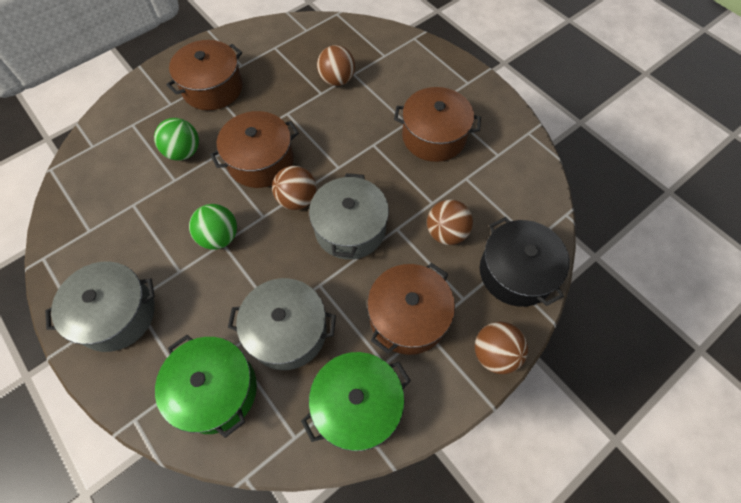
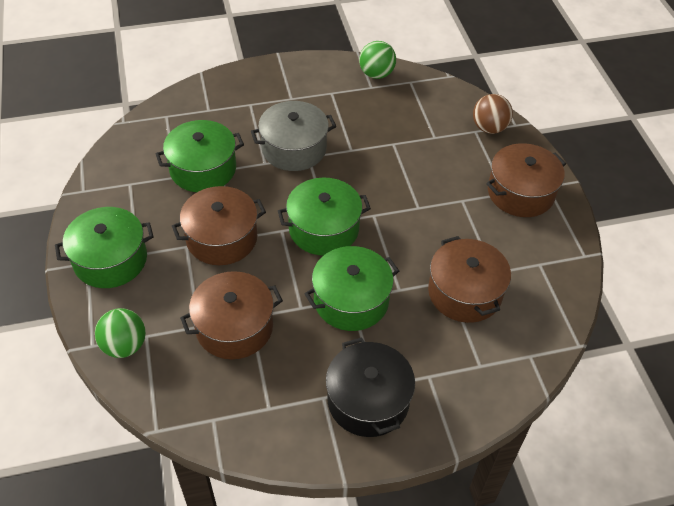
brown ball: 4 -> 1
green pot: 2 -> 4
grey pot: 3 -> 1

